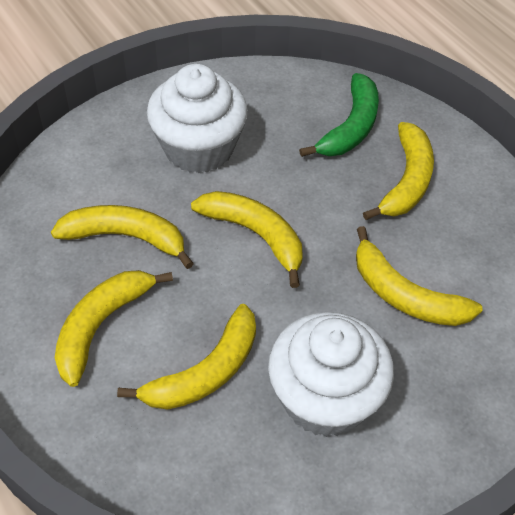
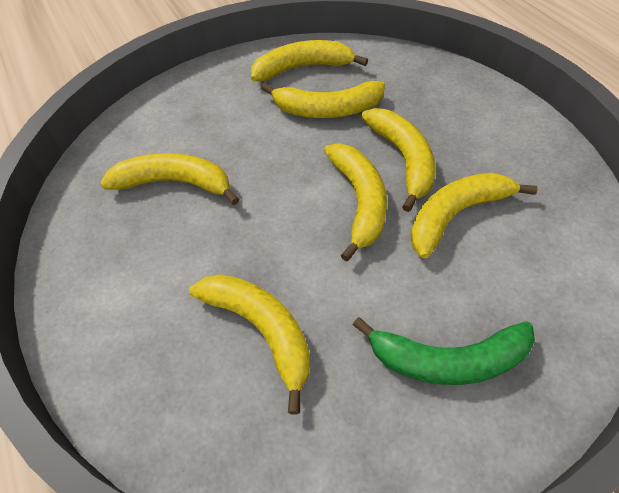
white cupcake: 2 -> 0
yellow banana: 6 -> 7

